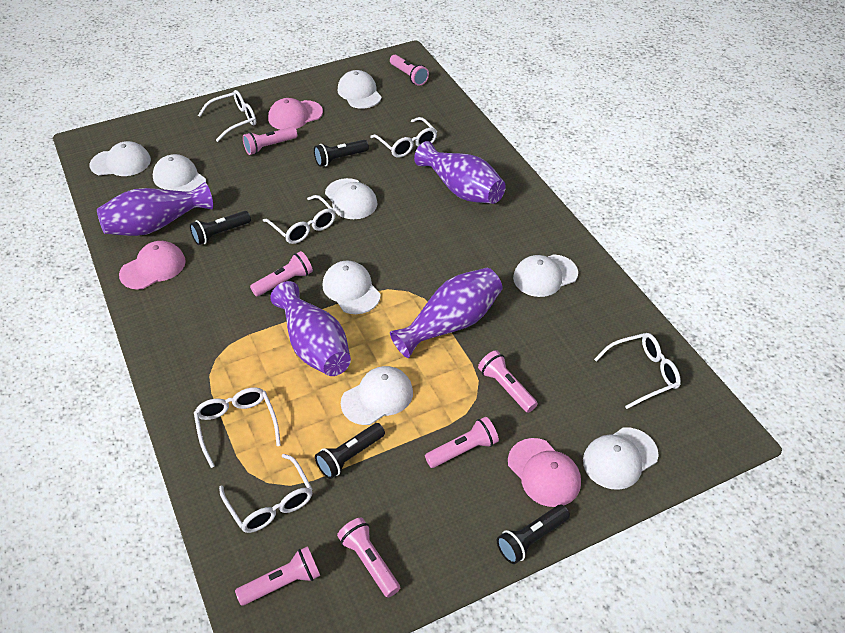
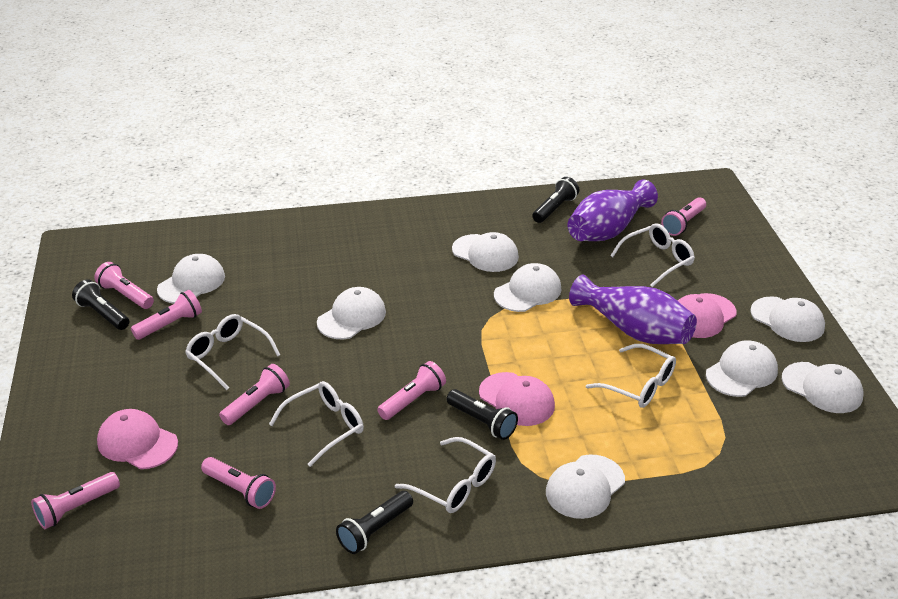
purple vase: 4 -> 2
white glasses: 6 -> 5

